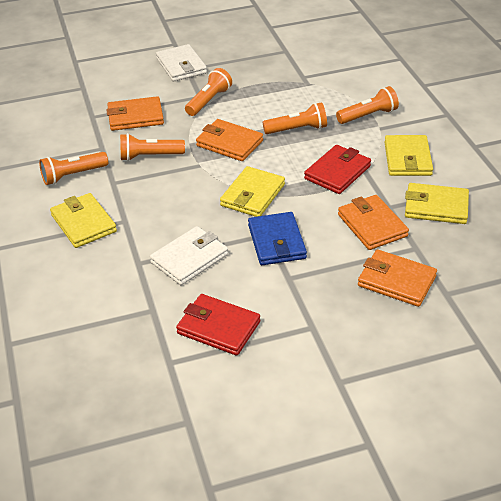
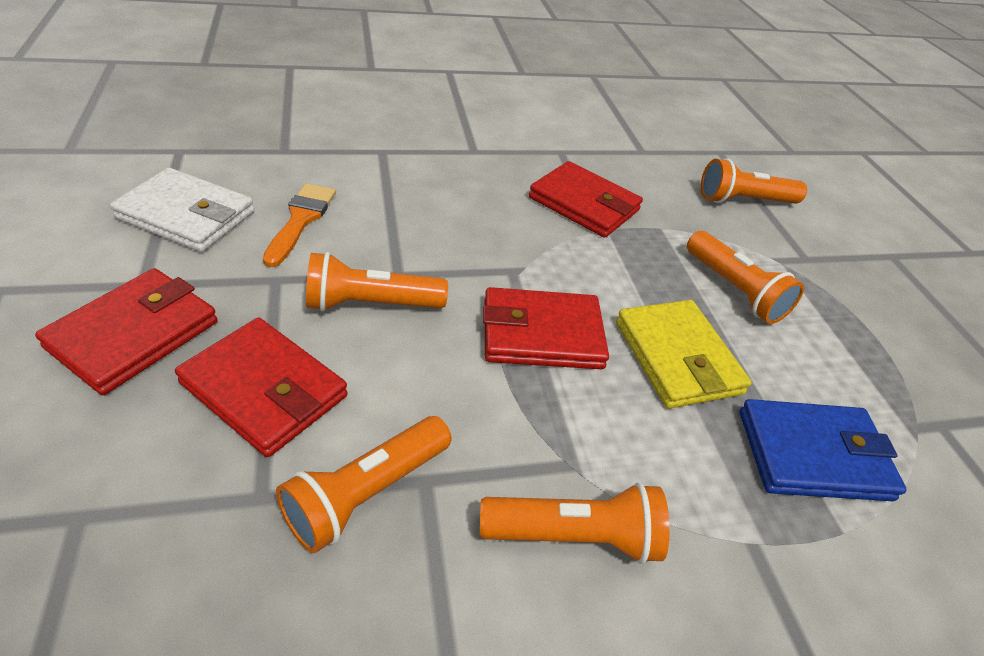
orange brush: 0 -> 1
orange wallet: 4 -> 0
red wallet: 2 -> 4
white wallet: 2 -> 1
yellow wallet: 4 -> 1

